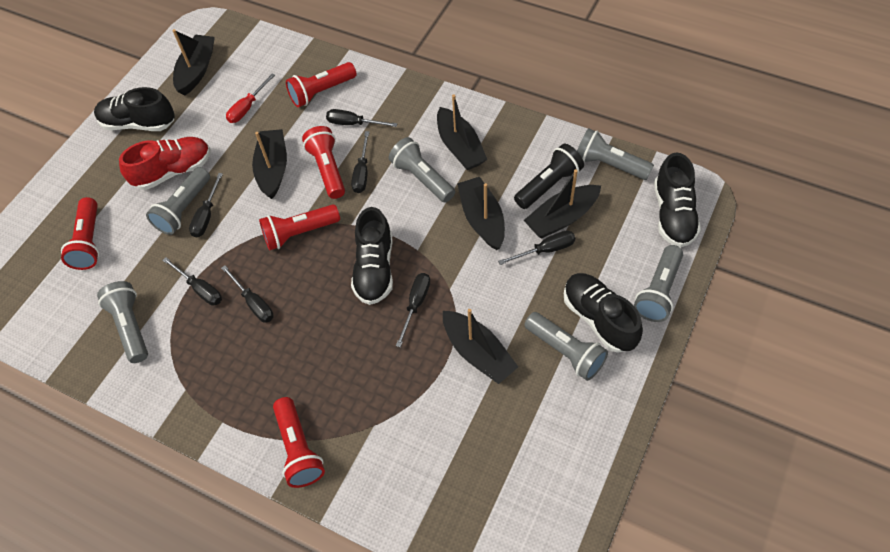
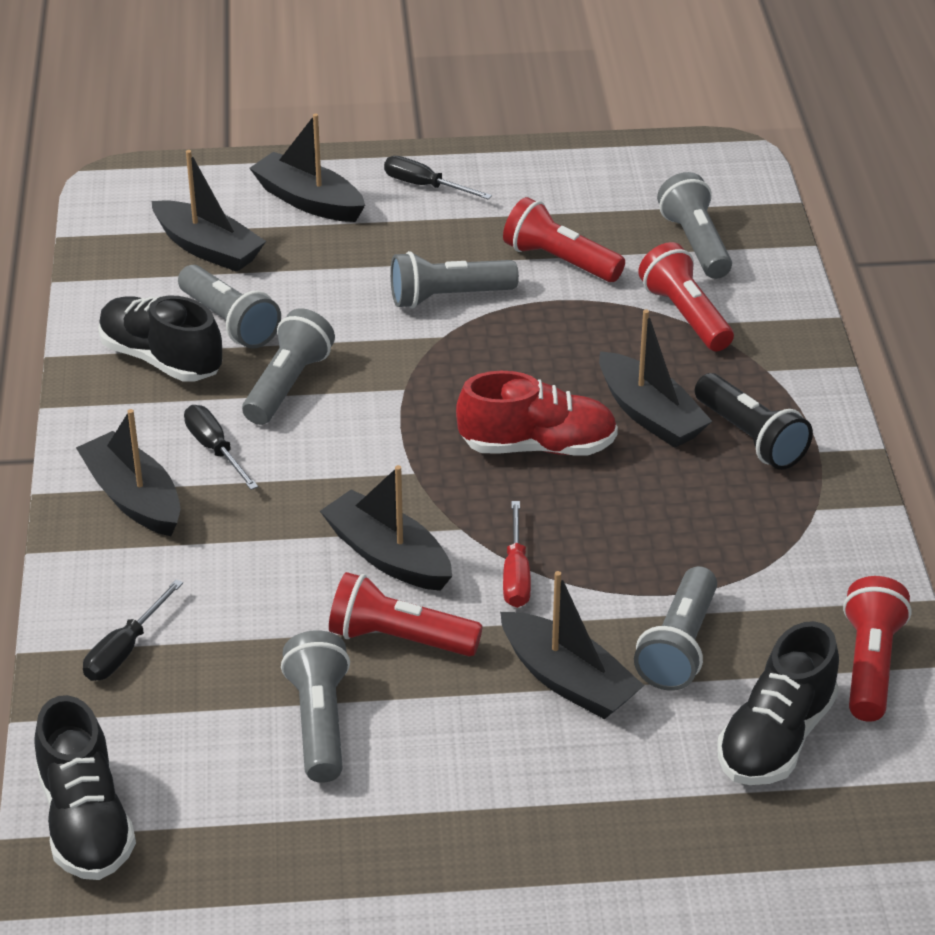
black screwdriver: 7 -> 3
black shoe: 4 -> 3
red flashlight: 5 -> 4

